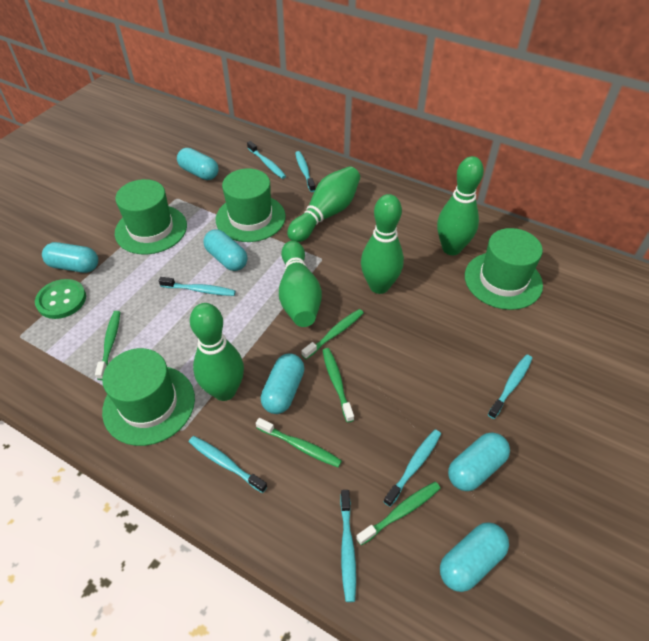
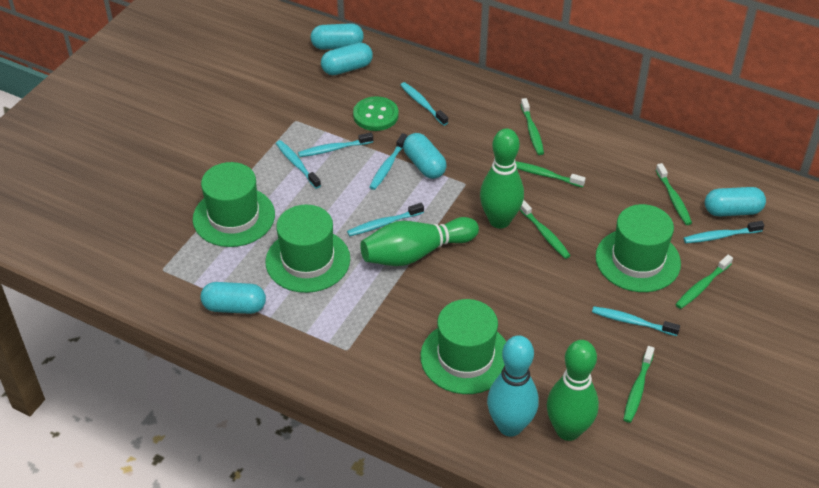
green bowling pin: 5 -> 3
green toothbrush: 5 -> 6
turquoise bowling pin: 0 -> 1
turquoise capsule: 6 -> 5

